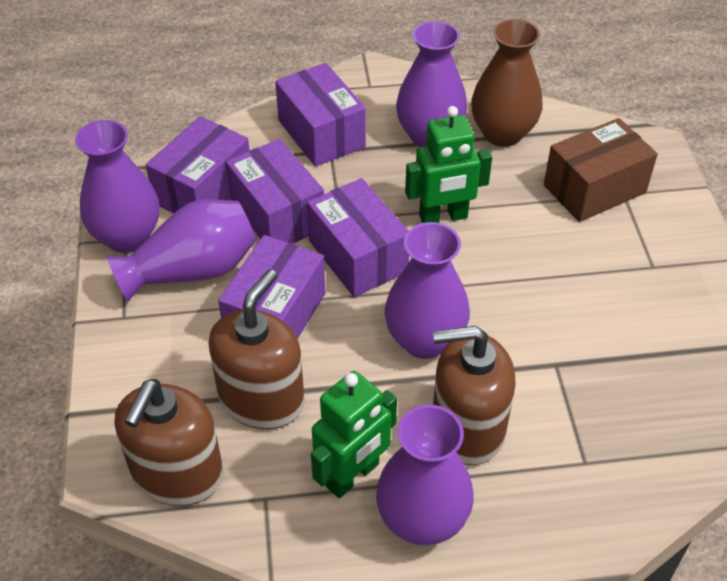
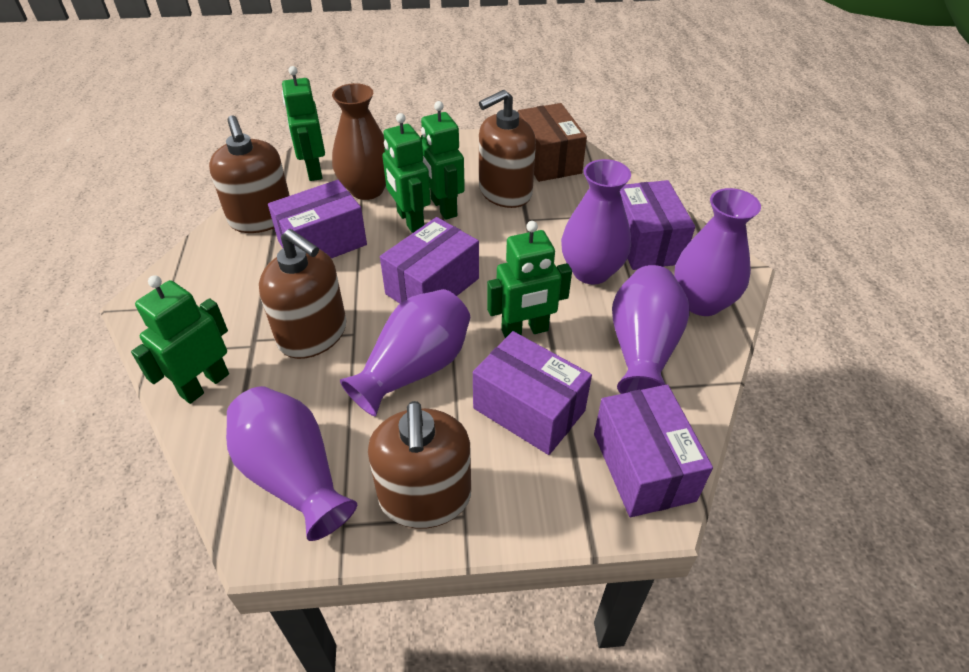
brown soap dispenser: 3 -> 4
green robot: 2 -> 5

